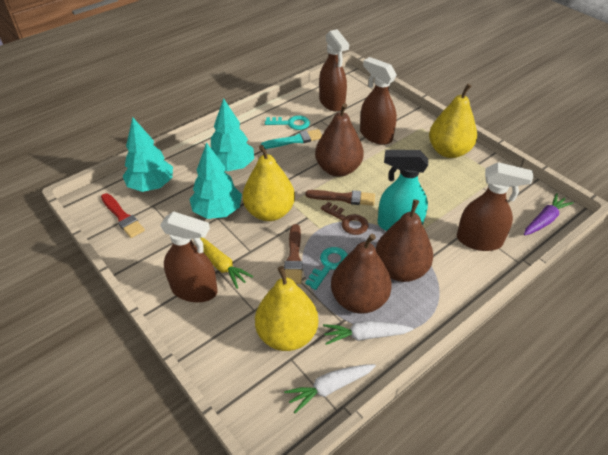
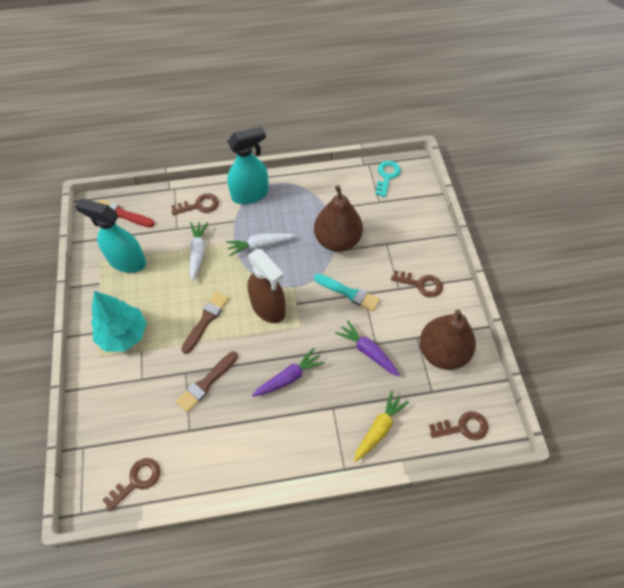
brown key: 1 -> 4
brown pear: 3 -> 2
brown spray bottle: 4 -> 1
purple carrot: 1 -> 2
turquoise key: 2 -> 1
turquoise spray bottle: 1 -> 2
turquoise tree: 3 -> 1
yellow pear: 3 -> 0

